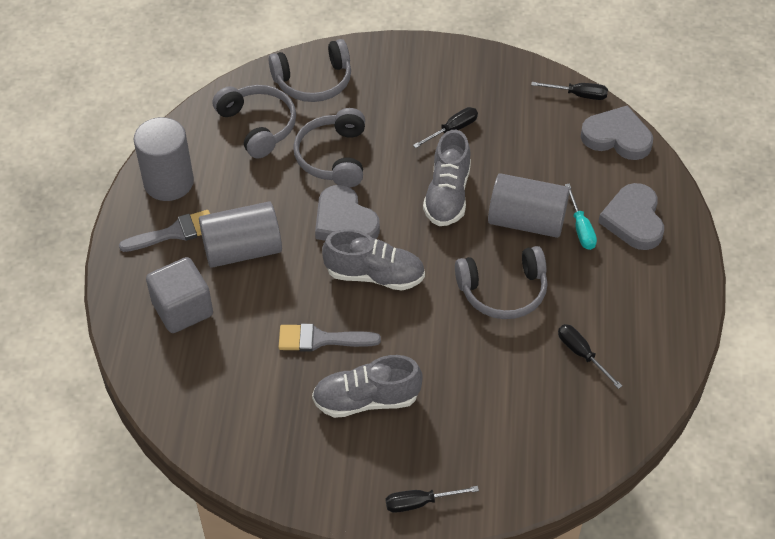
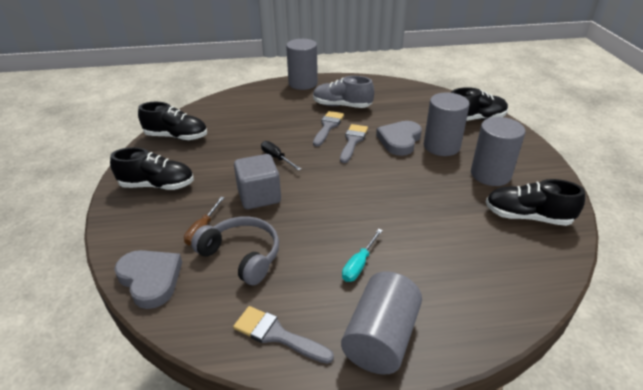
black screwdriver: 4 -> 1
black shoe: 0 -> 4
brown screwdriver: 0 -> 1
grey brush: 2 -> 3
grey cylinder: 3 -> 4
grey headphones: 4 -> 1
grey heart: 3 -> 2
grey shoe: 3 -> 1

